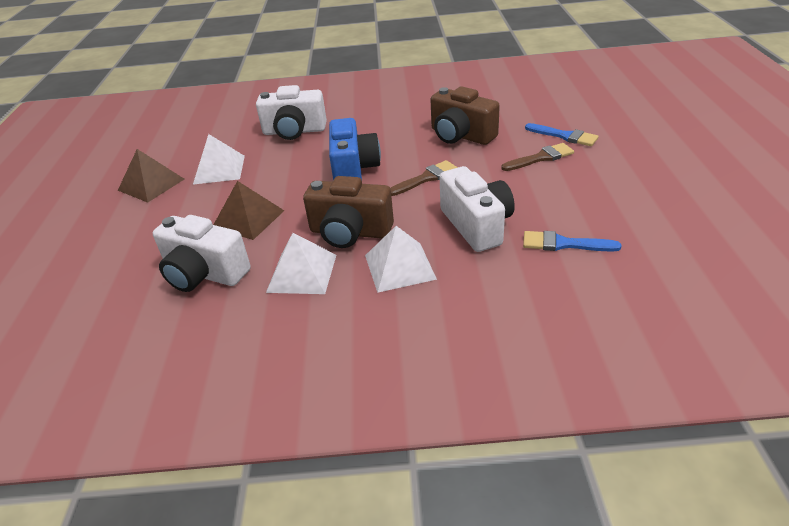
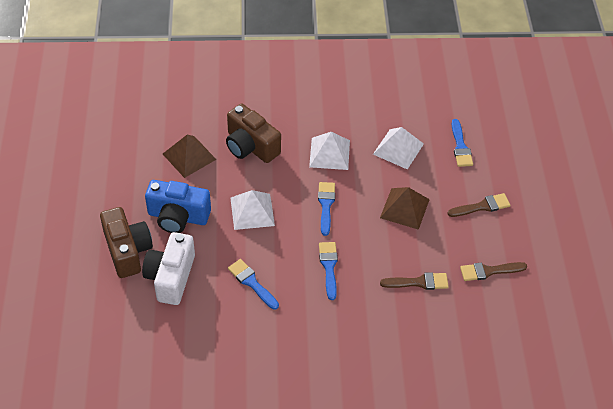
blue brush: 2 -> 4
brown brush: 2 -> 3
white camera: 3 -> 1

